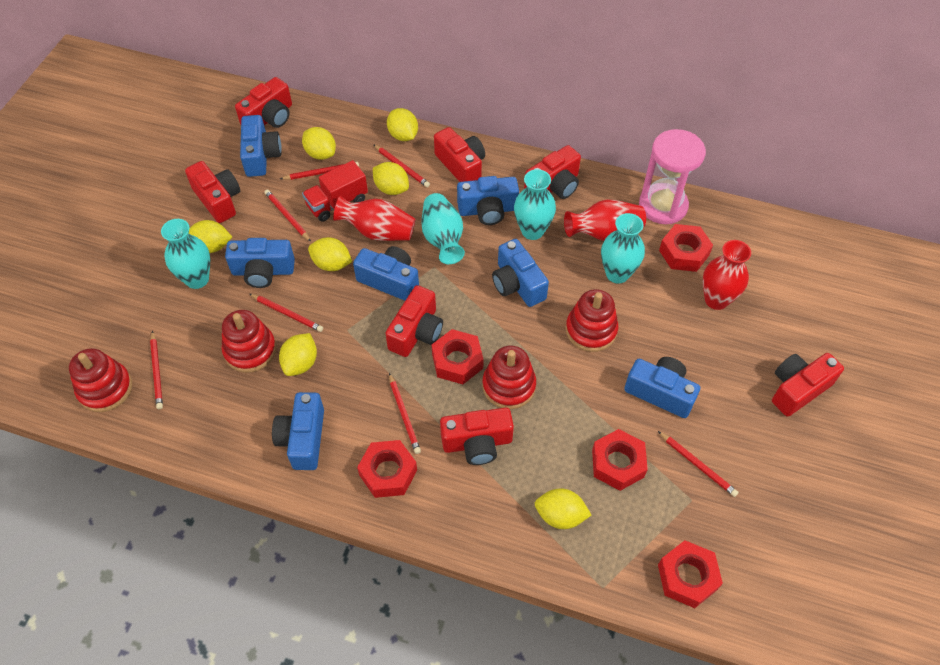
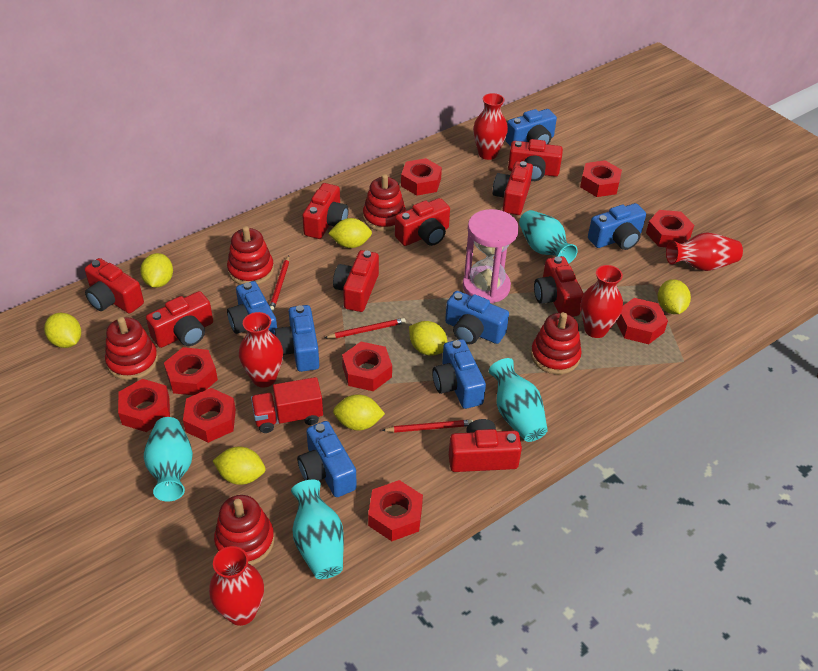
red camera: 7 -> 9
red nut: 5 -> 9
red pencil: 7 -> 3
red stacking toy: 4 -> 5
red vase: 3 -> 5

